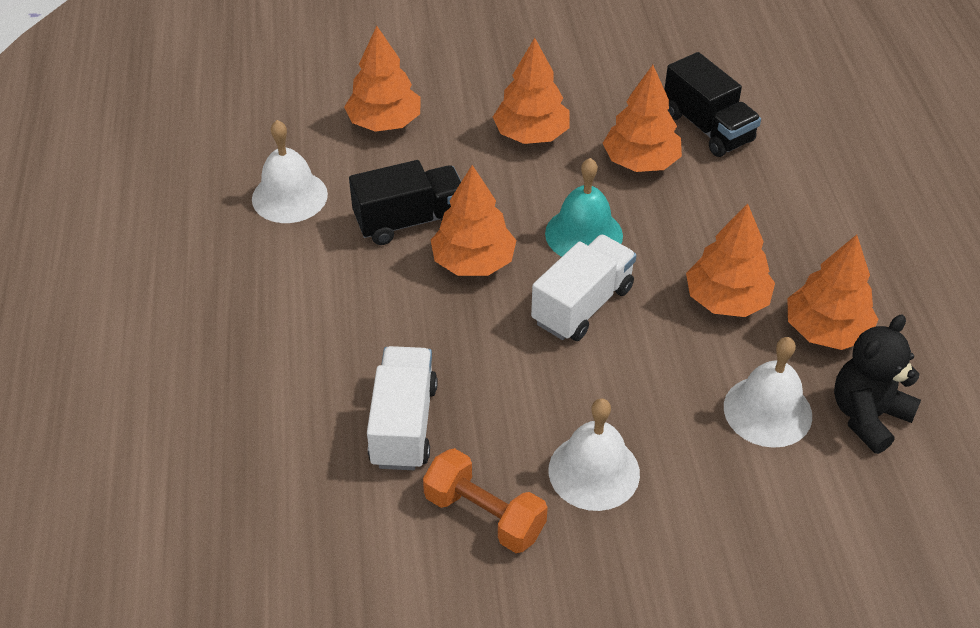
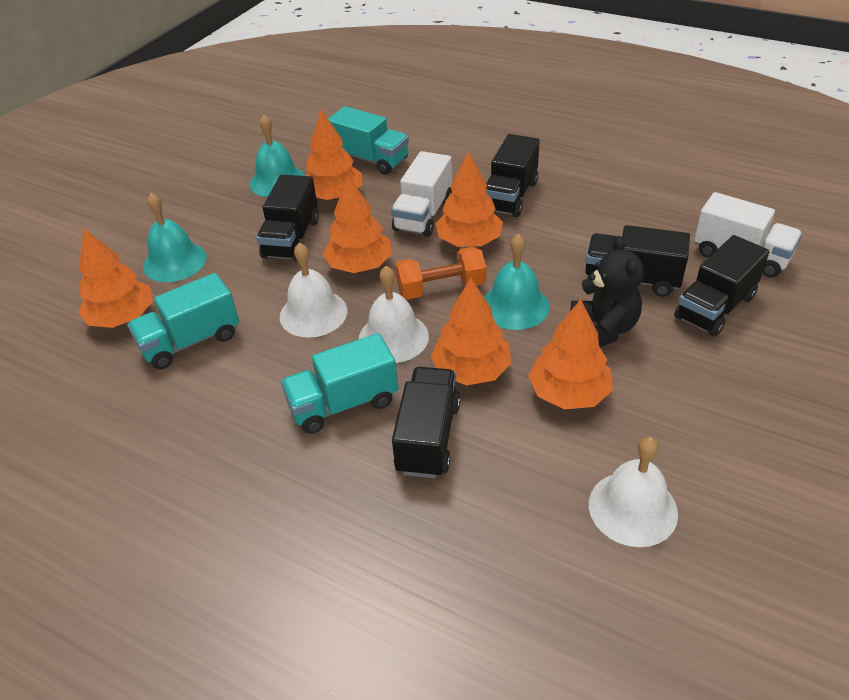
black truck: 2 -> 5
turquoise bell: 1 -> 3
turquoise truck: 0 -> 3

